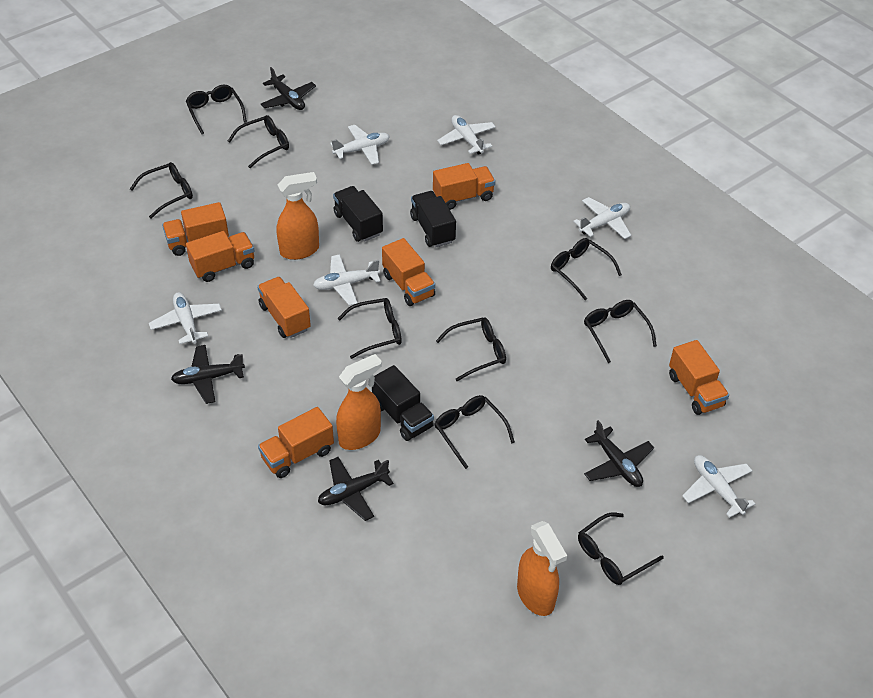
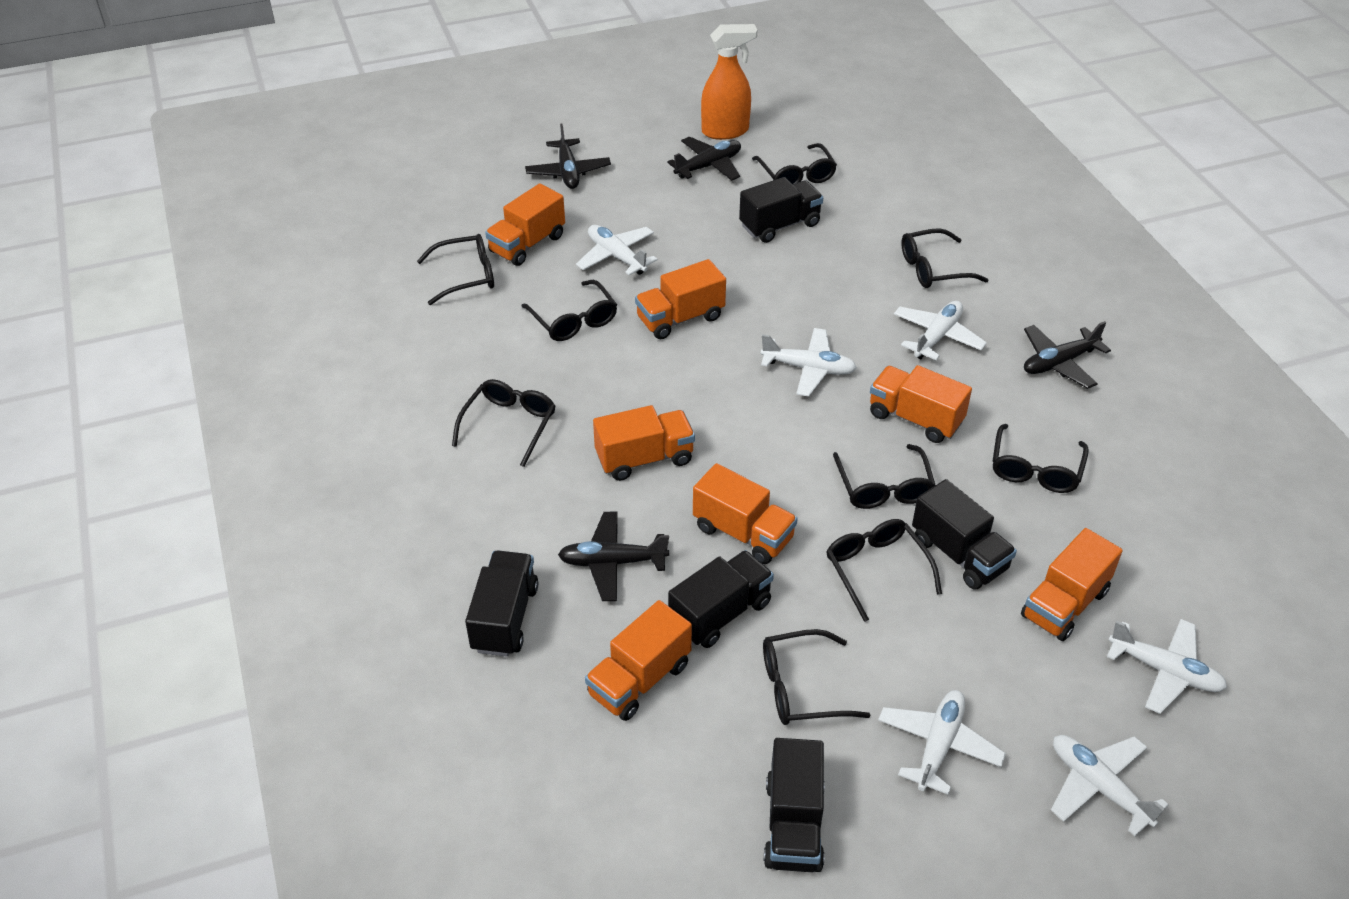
black truck: 3 -> 5
orange spray bottle: 3 -> 1

